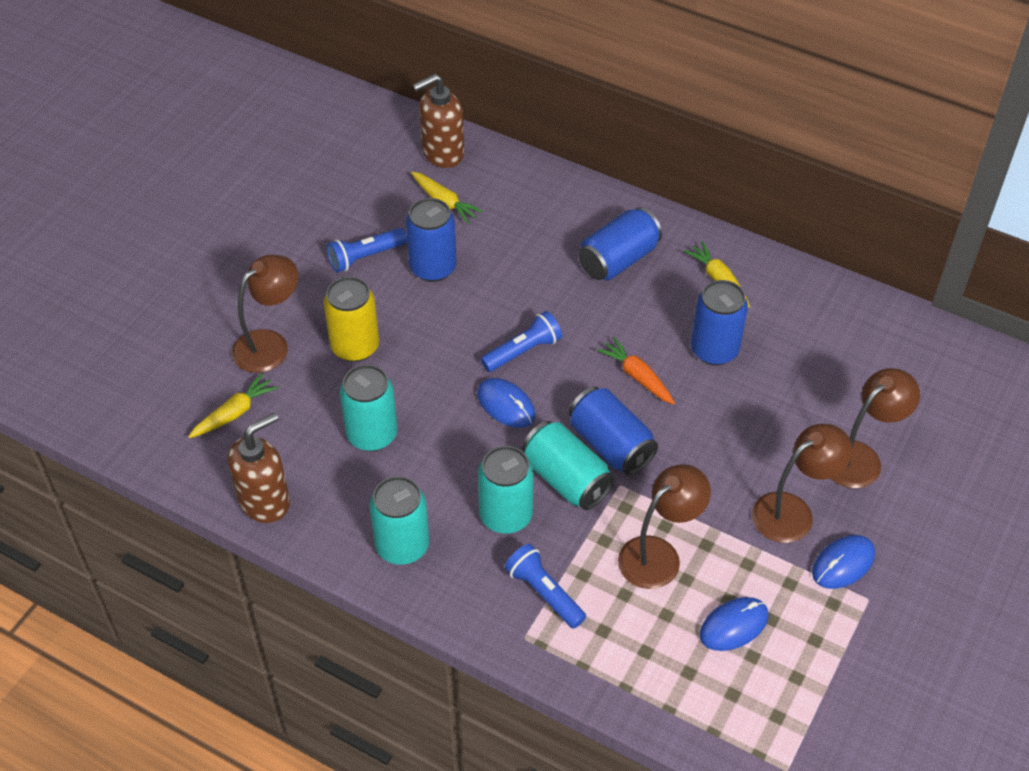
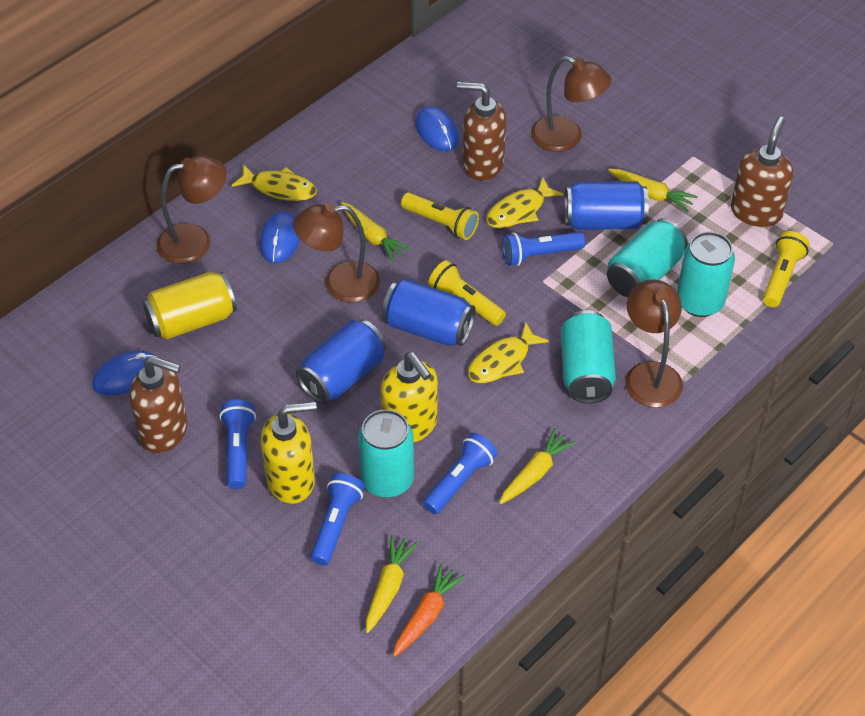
blue can: 4 -> 3
blue flashlight: 3 -> 4
brown soap dispenser: 2 -> 3
yellow carrot: 3 -> 4
yellow fish: 0 -> 3
yellow flashlight: 0 -> 3
yellow soap dispenser: 0 -> 2

